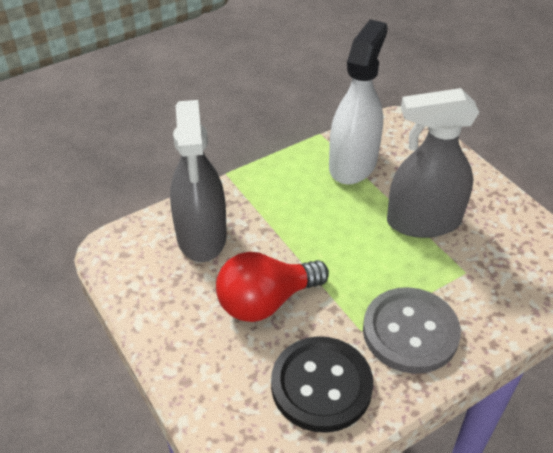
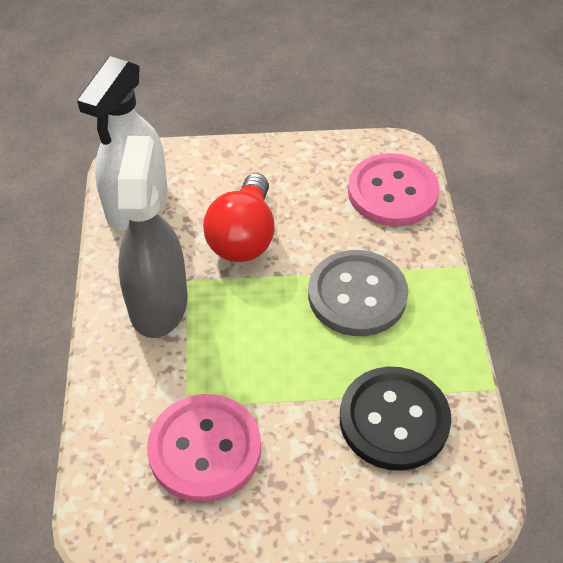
grey spray bottle: 2 -> 1
pink button: 0 -> 2

